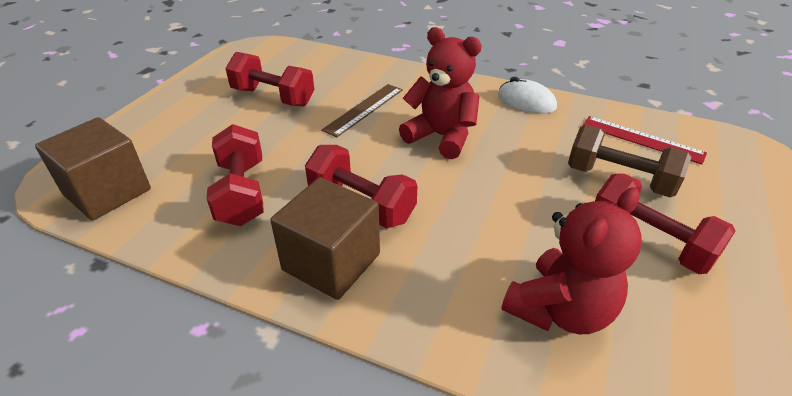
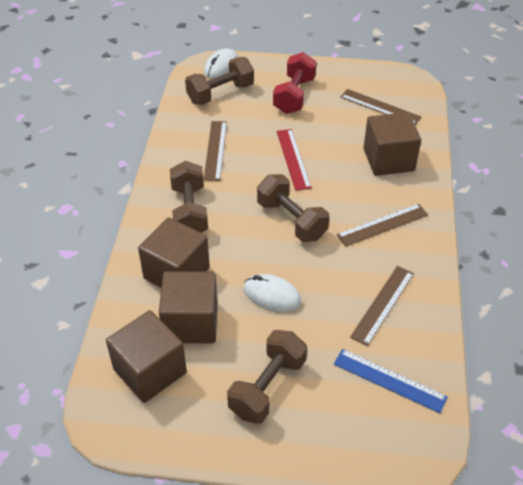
blue ruler: 0 -> 1
brown cube: 2 -> 4
brown dumbbell: 1 -> 4
brown ruler: 1 -> 4
red dumbbell: 4 -> 1
red teddy bear: 2 -> 0
white mouse: 1 -> 2

